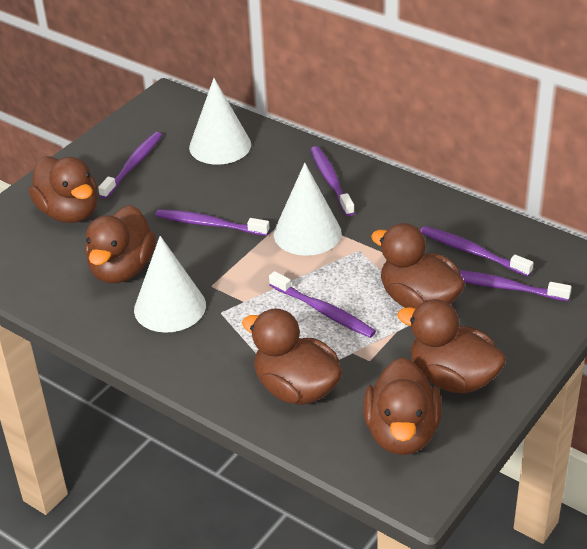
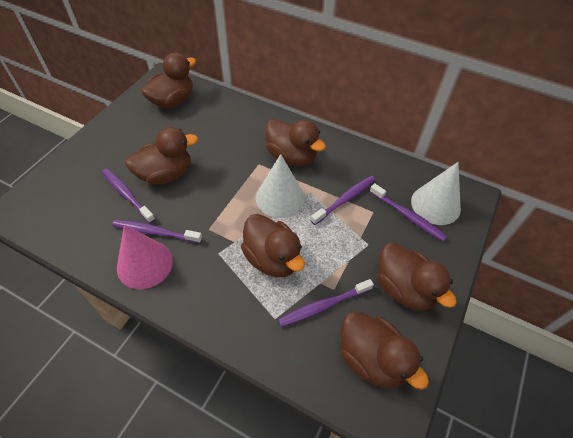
pink cone: 0 -> 1
purple toothbrush: 6 -> 5
white cone: 3 -> 2

